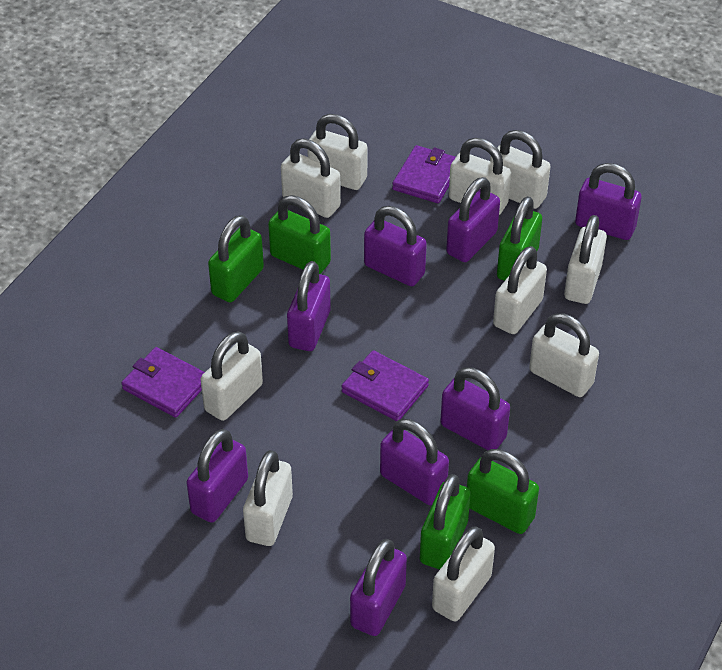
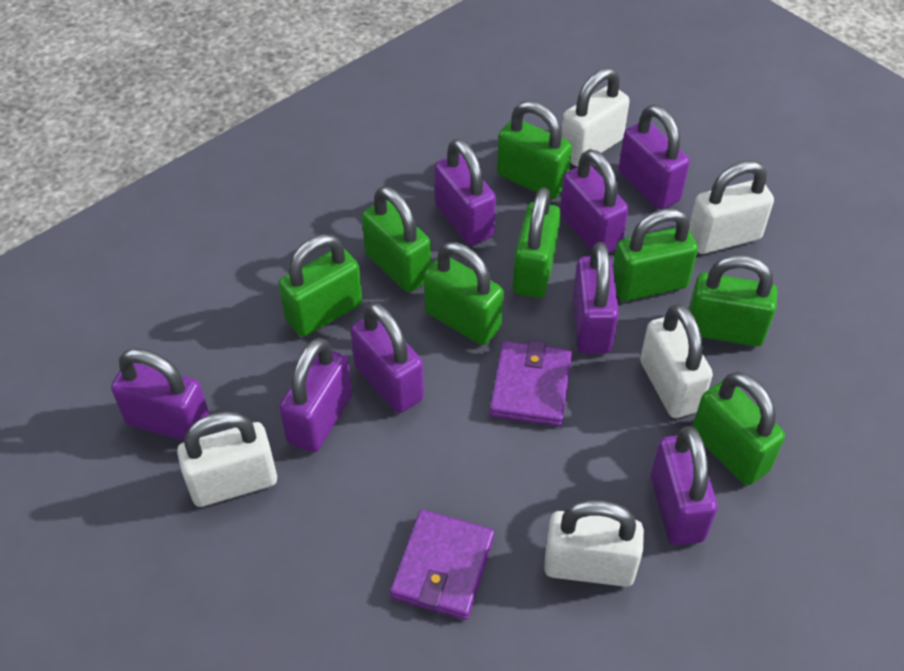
green padlock: 5 -> 8
purple wallet: 3 -> 2
white padlock: 10 -> 5

